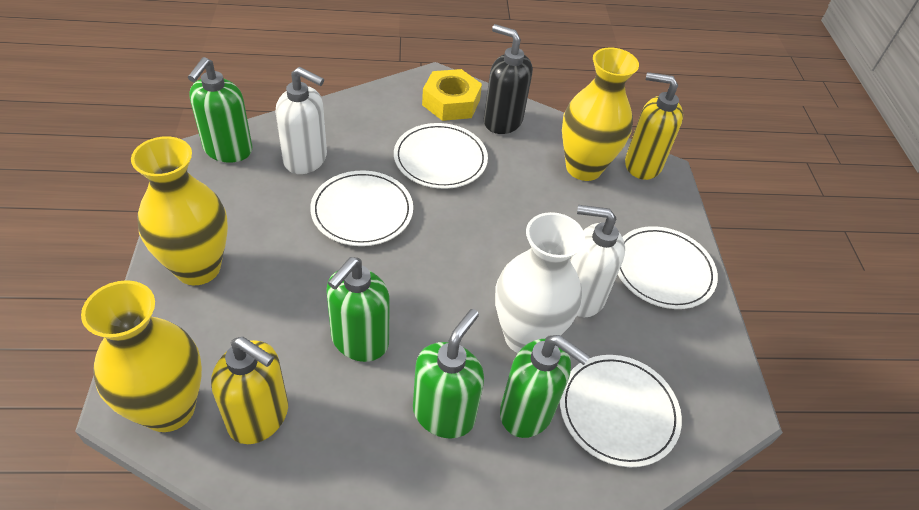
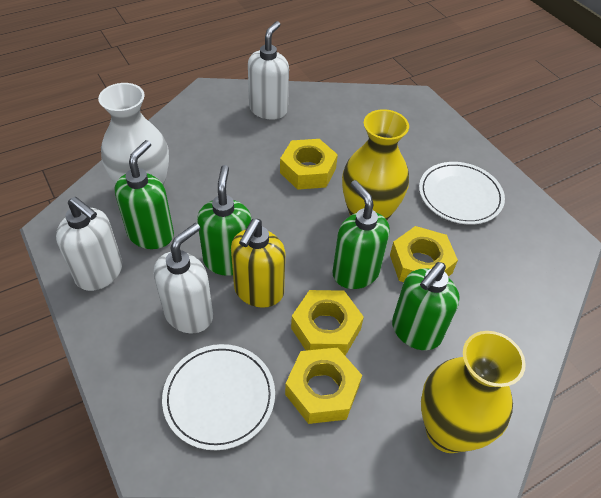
black soap dispenser: 1 -> 0
white plate: 4 -> 2
white soap dispenser: 2 -> 3
yellow nut: 1 -> 4
yellow soap dispenser: 2 -> 1
yellow vase: 3 -> 2

